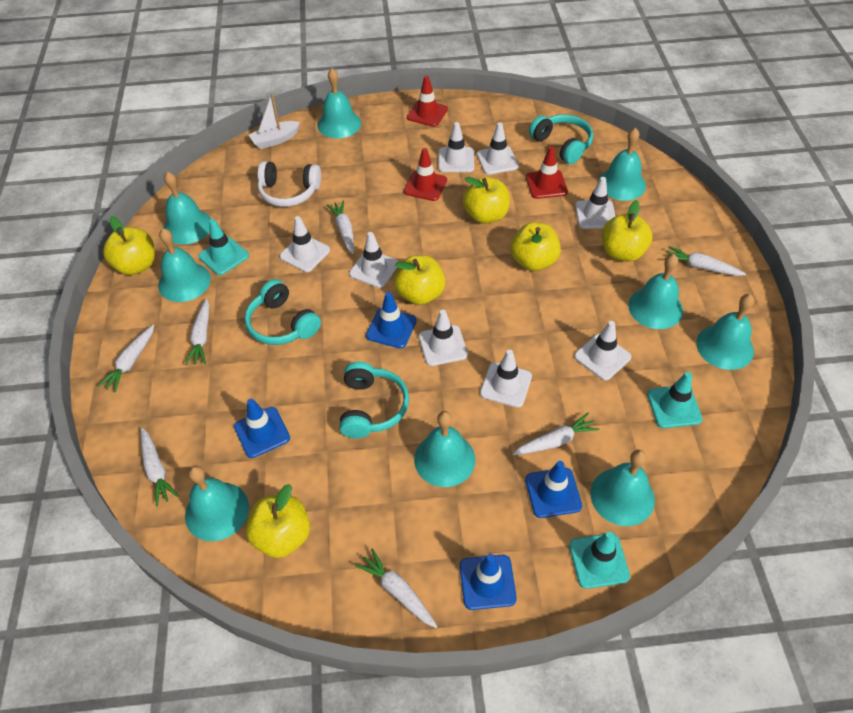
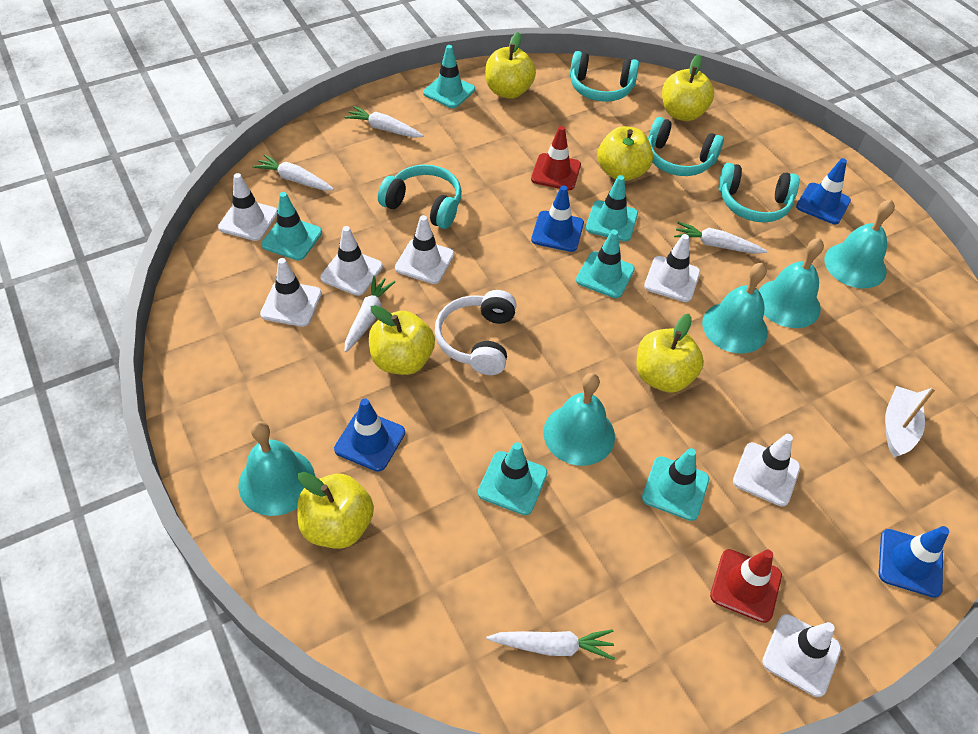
red traffic cone: 3 -> 2
turquoise bell: 9 -> 5
turquoise headphones: 3 -> 4
turquoise traffic cone: 3 -> 6
white carrot: 7 -> 5
white traffic cone: 8 -> 7

